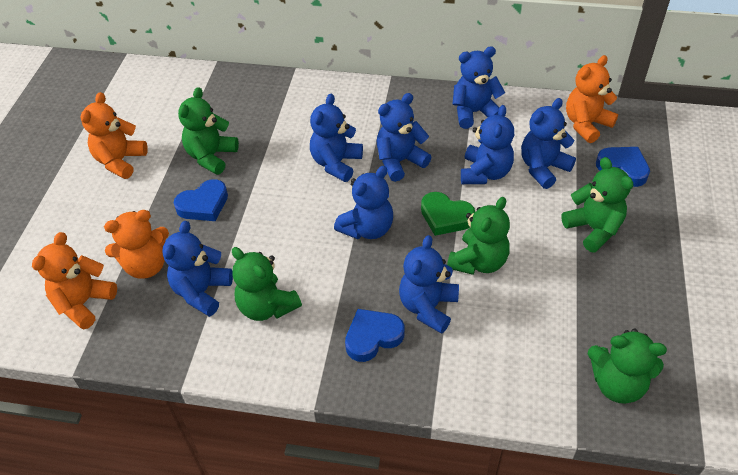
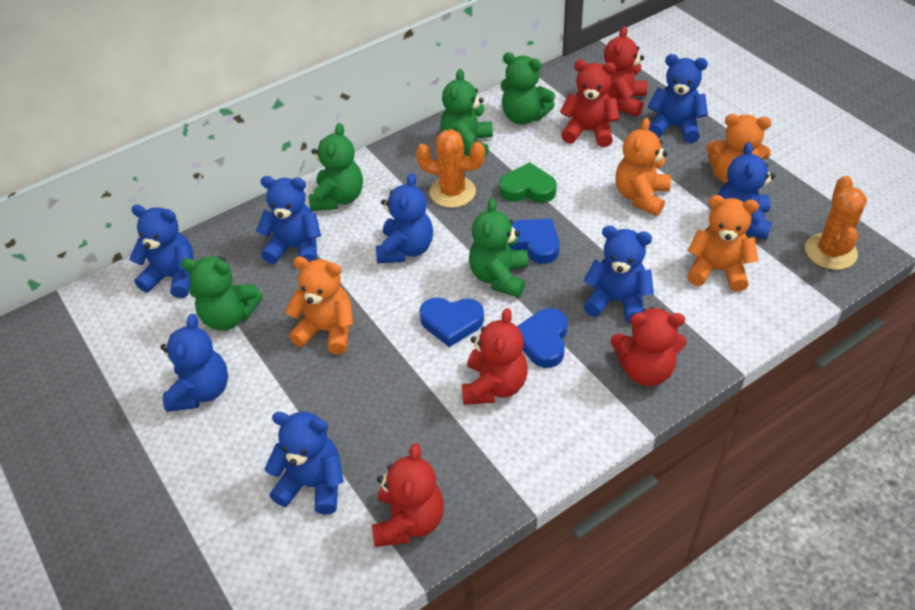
orange cactus: 0 -> 2
red teddy bear: 0 -> 5

